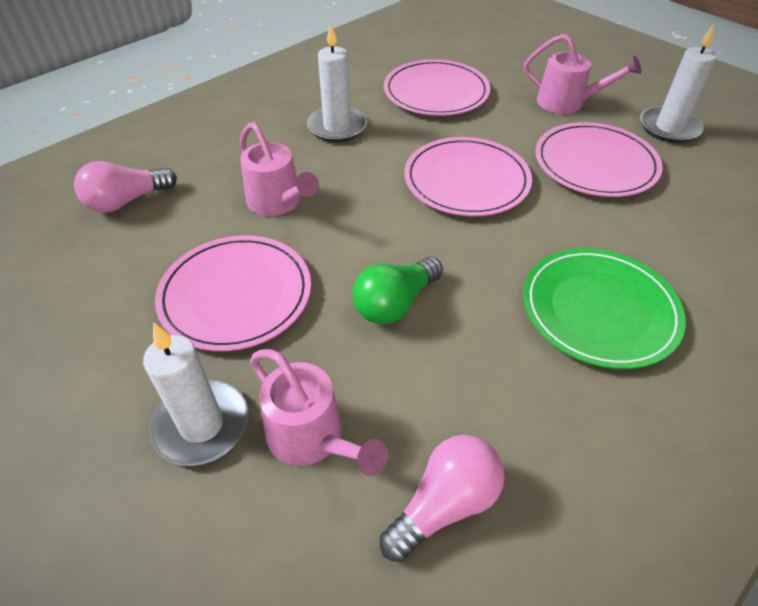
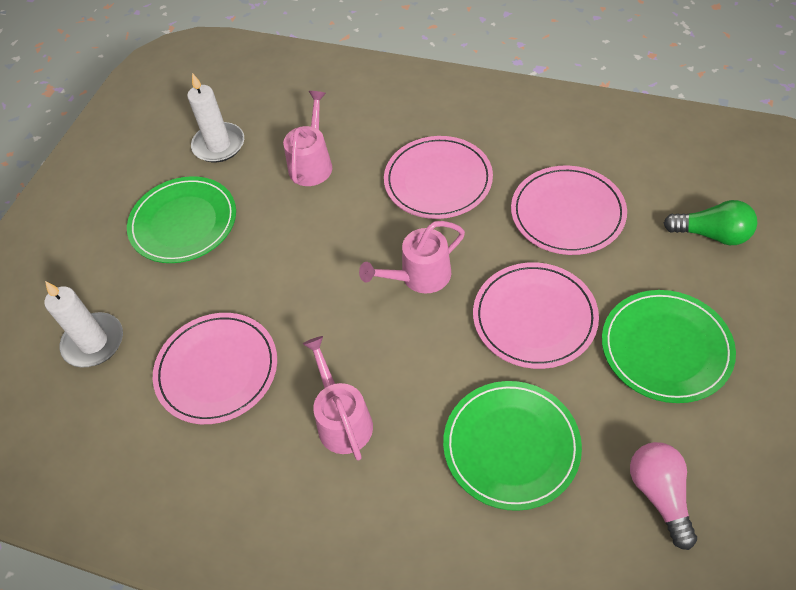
green plate: 1 -> 3
pink light bulb: 2 -> 1
white candle: 3 -> 2

